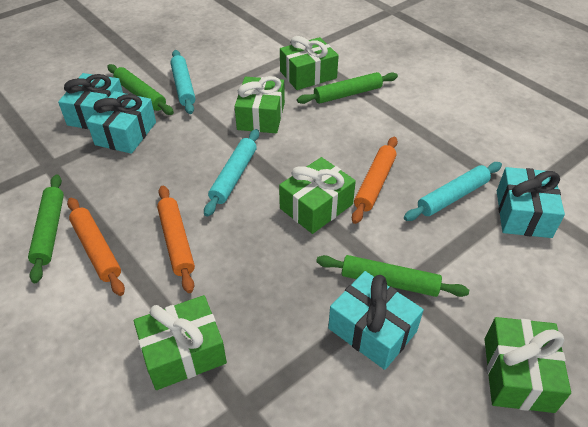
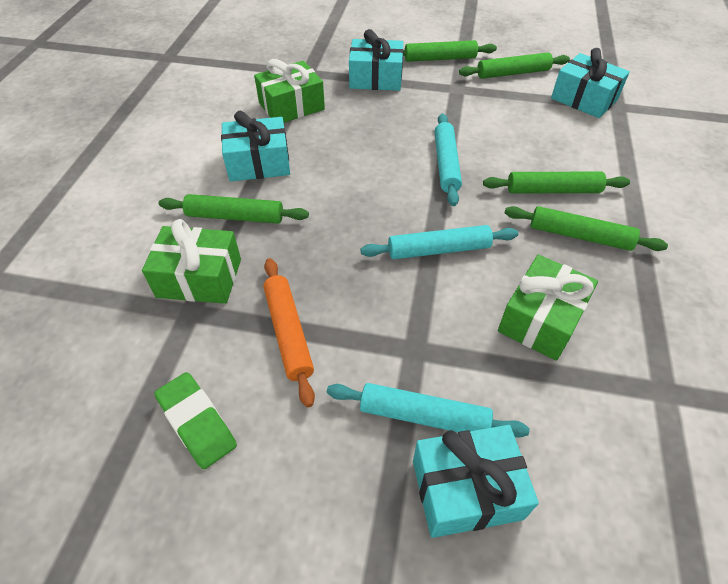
green eraser: 0 -> 1
green gift: 5 -> 3
green rolling pin: 4 -> 5
orange rolling pin: 3 -> 1

